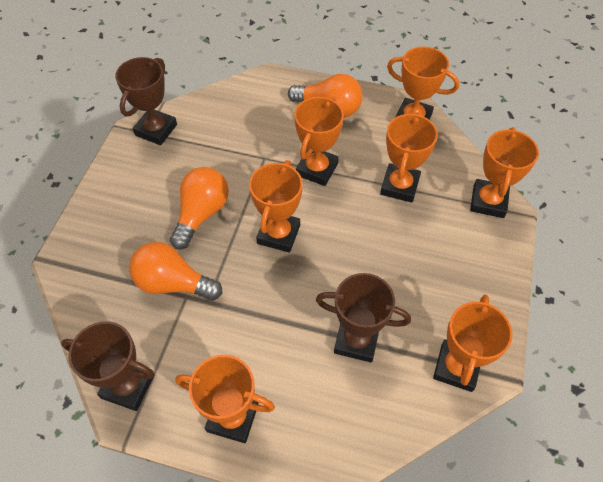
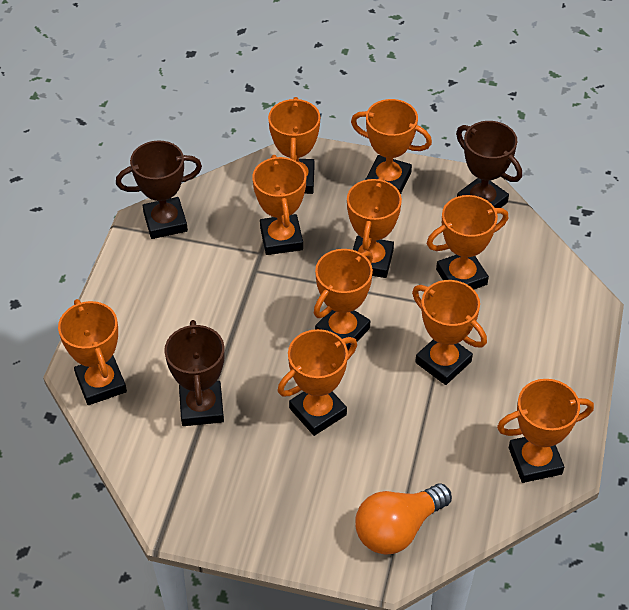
orange light bulb: 3 -> 1
orange trophy: 7 -> 10

